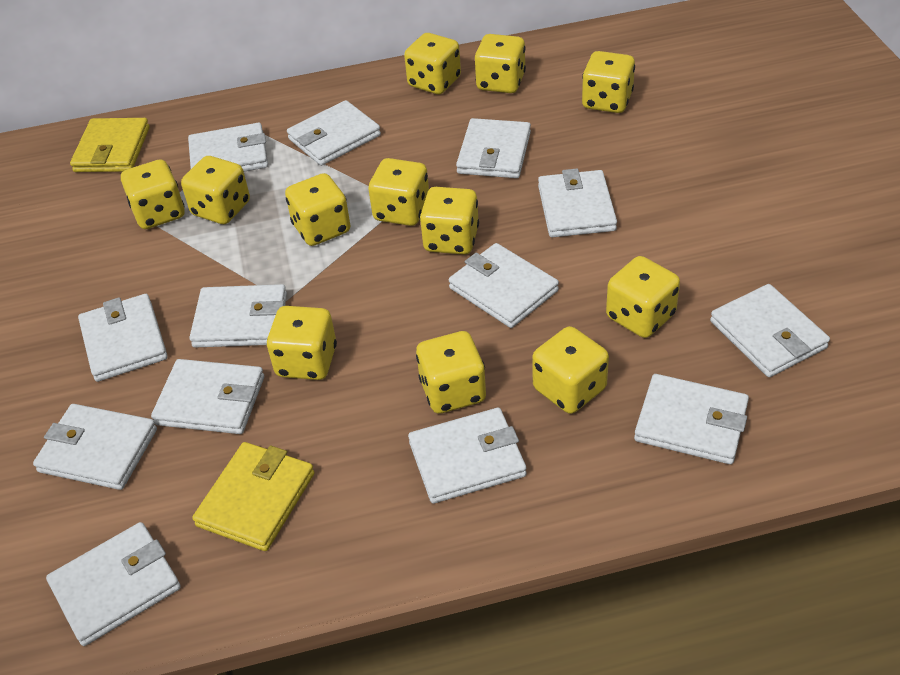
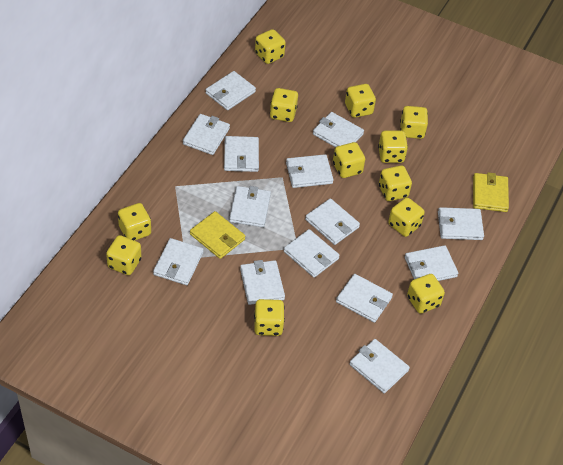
white wallet: 13 -> 14

